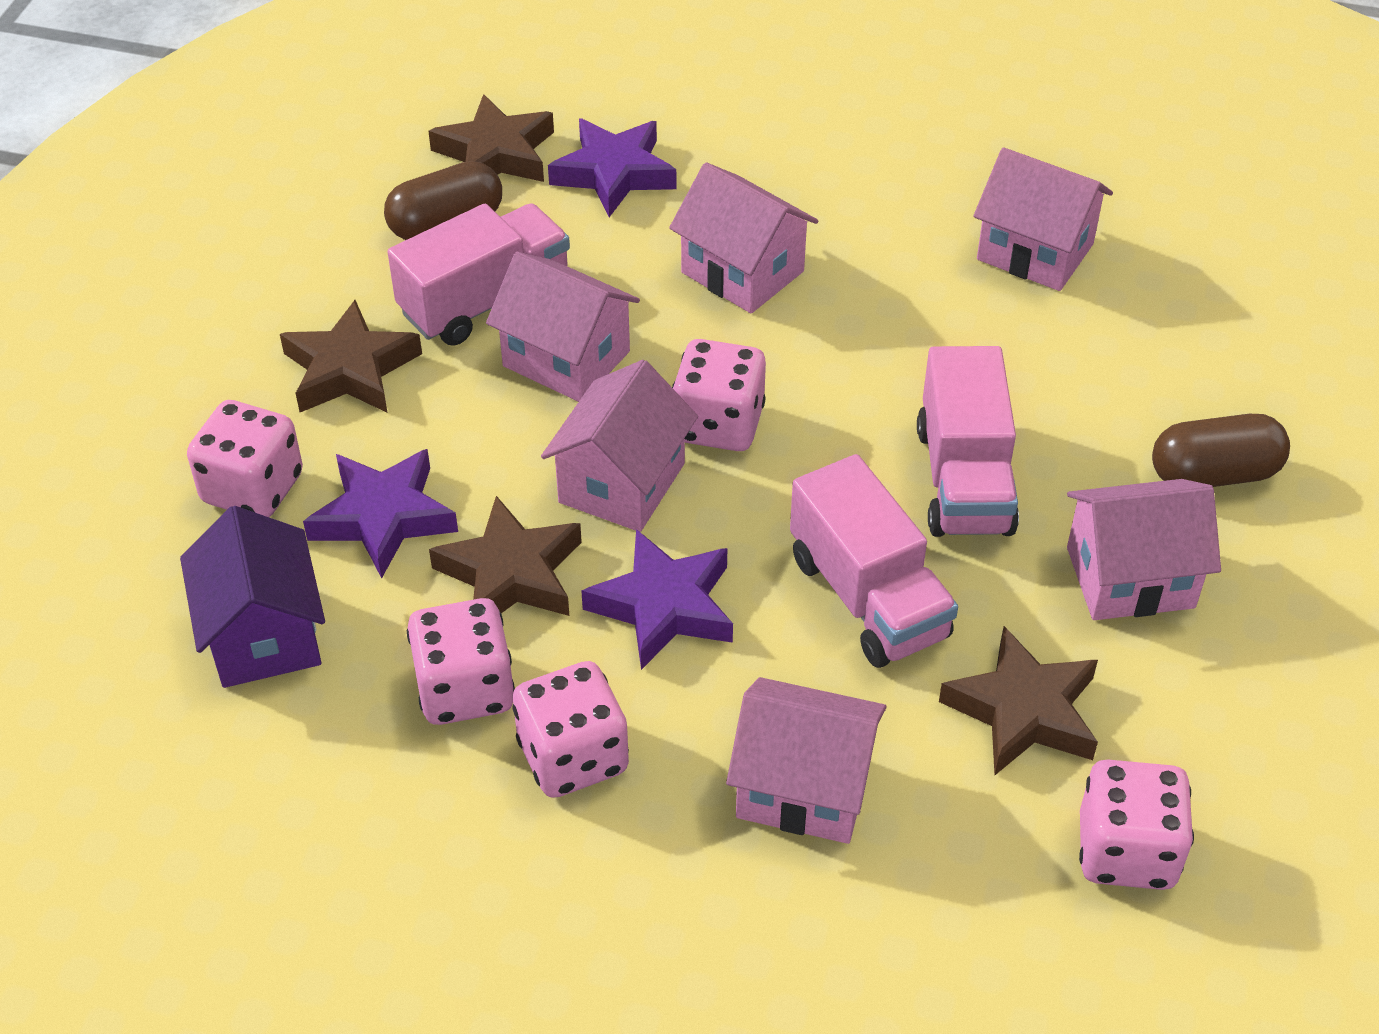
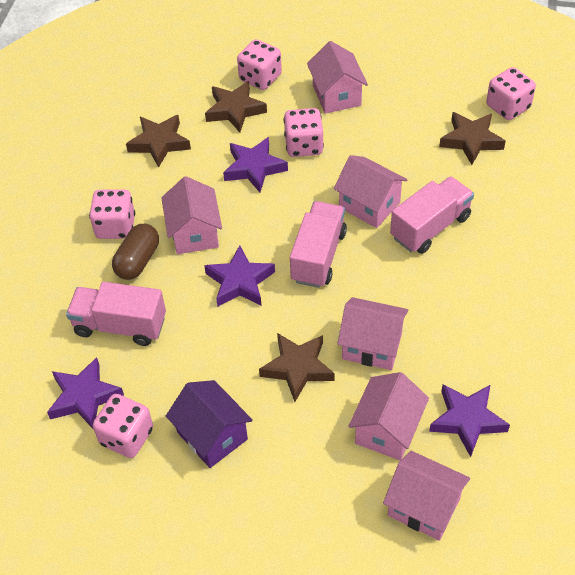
brown capsule: 2 -> 1
purple star: 3 -> 4

